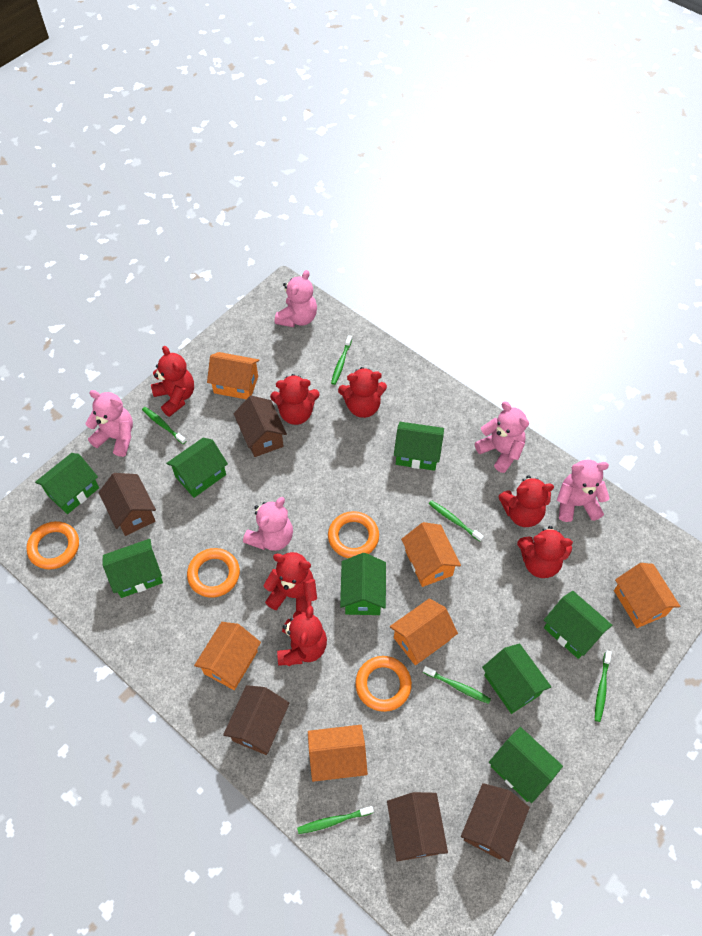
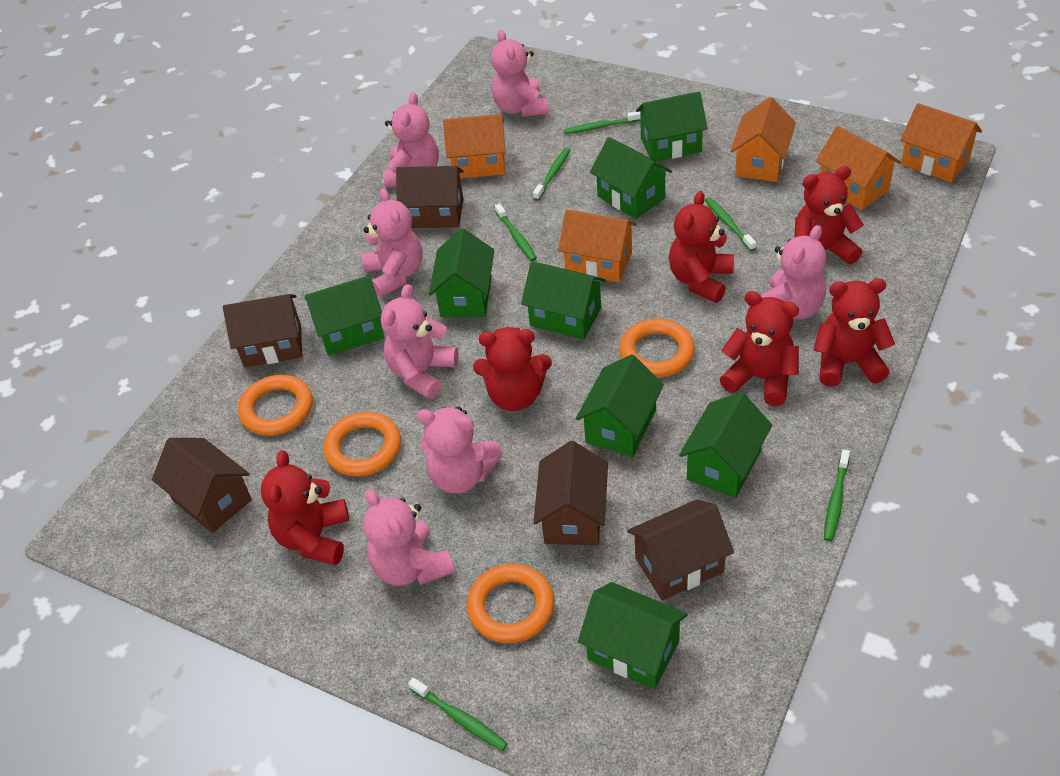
orange house: 6 -> 5
pink teddy bear: 5 -> 7
red teddy bear: 7 -> 6

